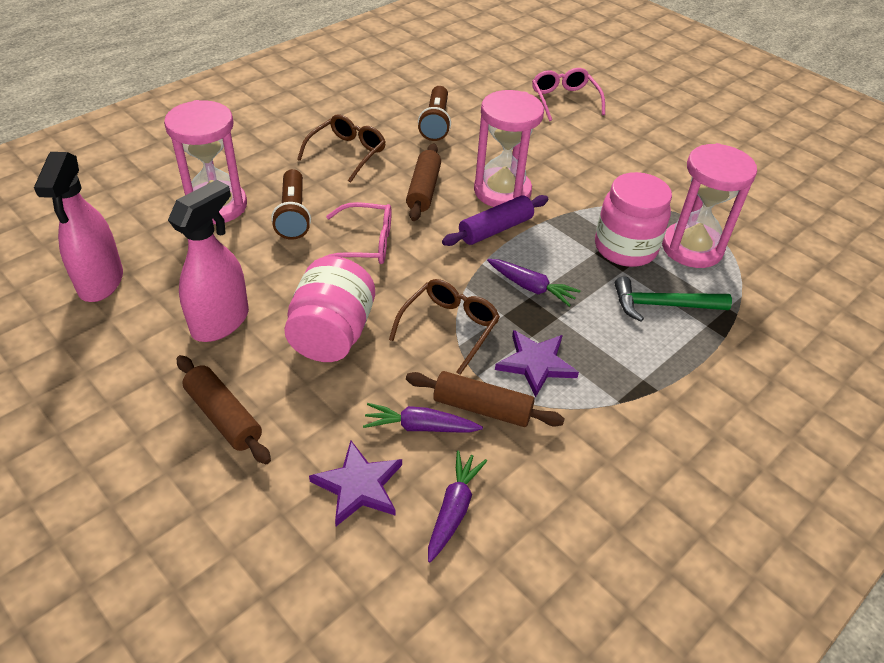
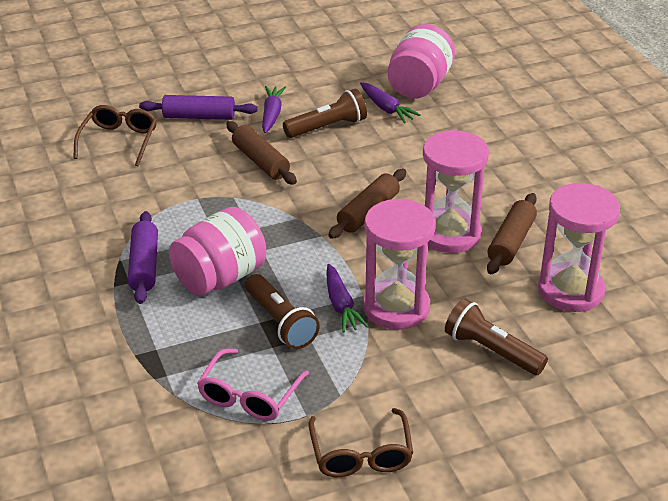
brown flashlight: 2 -> 3
green hammer: 1 -> 0
pink glasses: 2 -> 1
pink spray bottle: 2 -> 0
purple rolling pin: 1 -> 2
purple star: 2 -> 0

